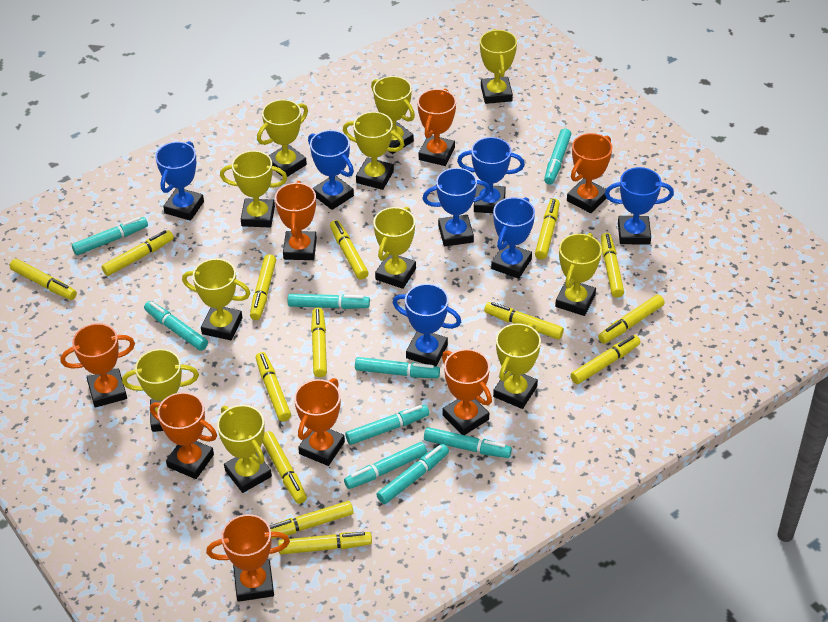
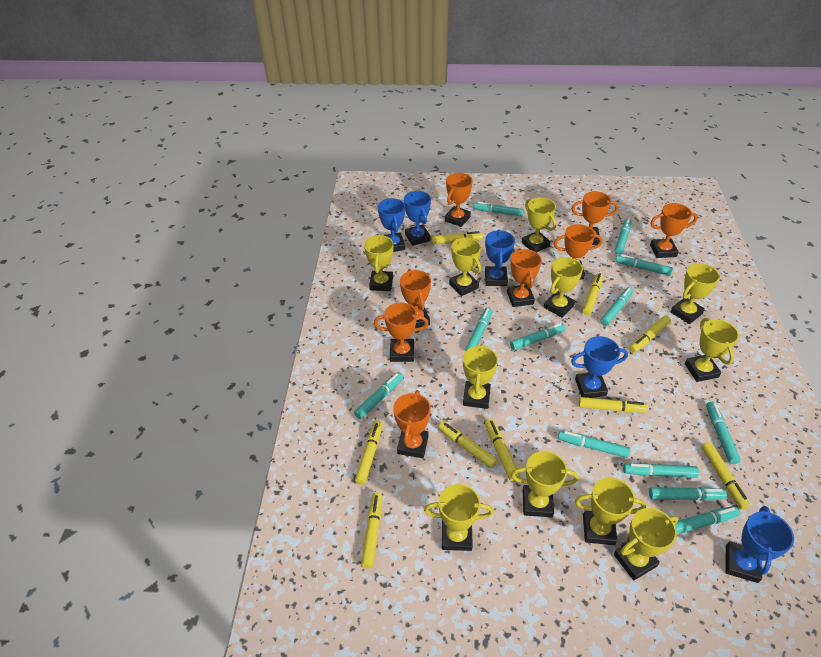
blue trophy: 7 -> 5
turquoise marker: 9 -> 12
yellow marker: 14 -> 9

